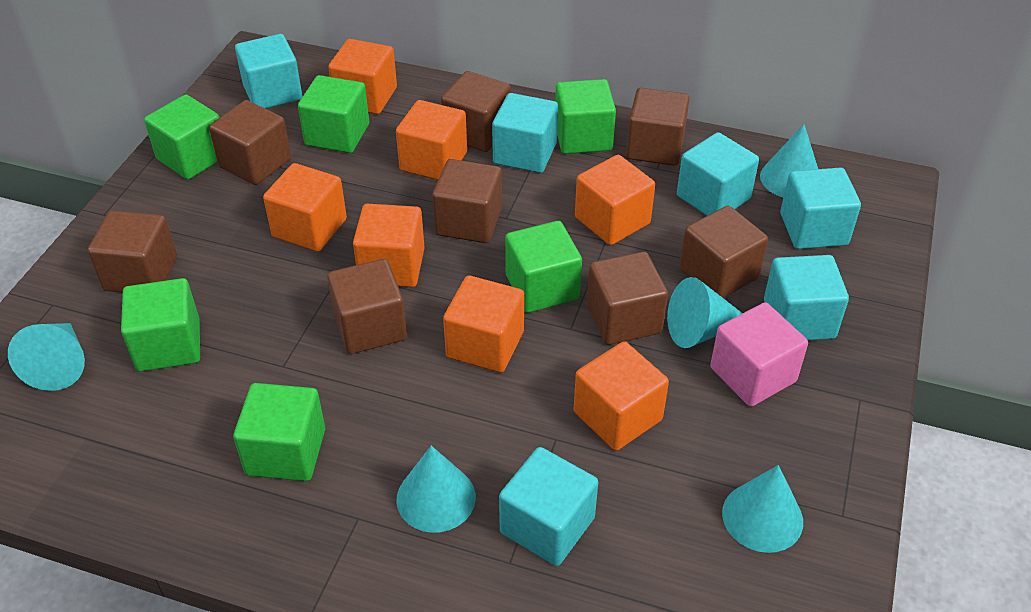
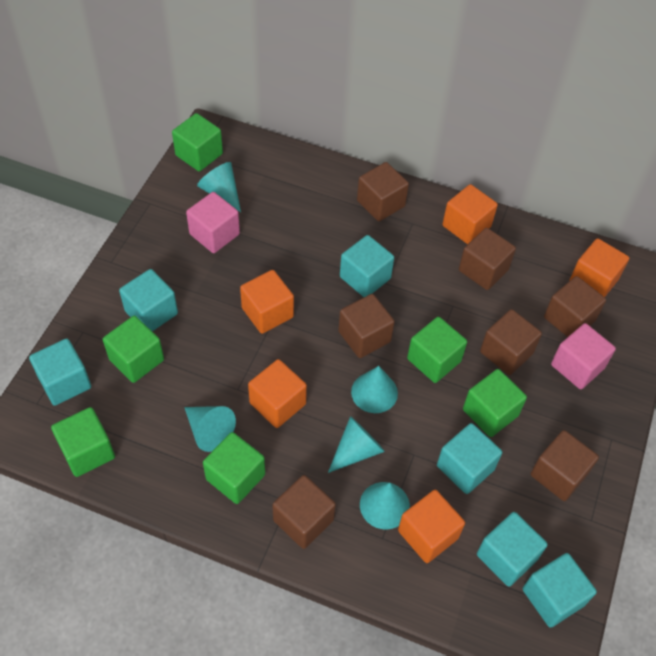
brown cube: 8 -> 7
orange cube: 7 -> 5
pink cube: 1 -> 2

